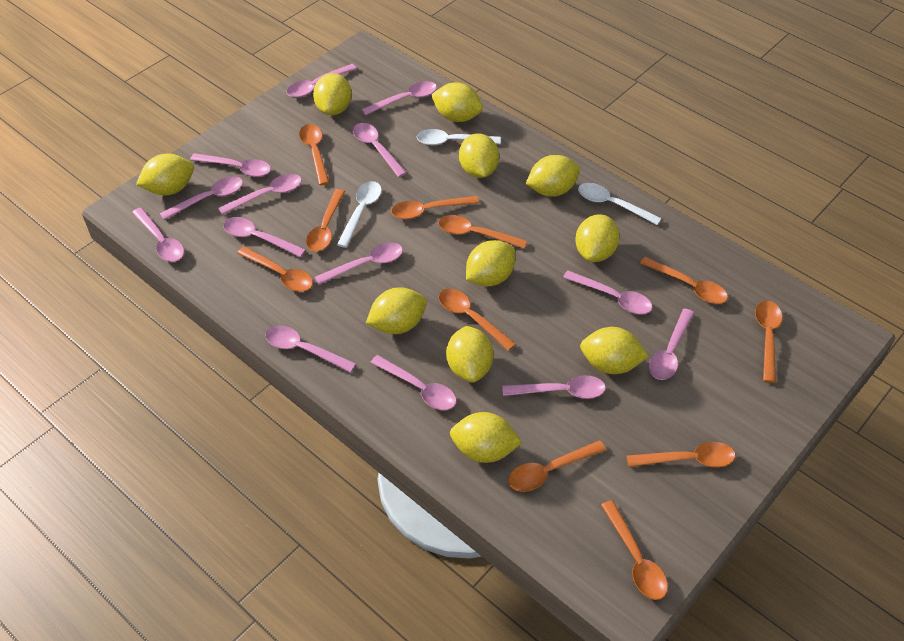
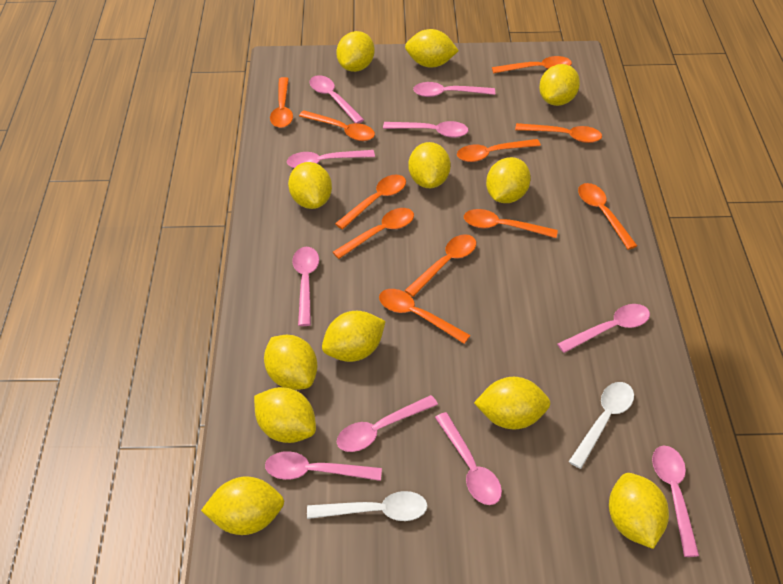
pink spoon: 14 -> 10
white spoon: 3 -> 2
yellow lemon: 11 -> 12

